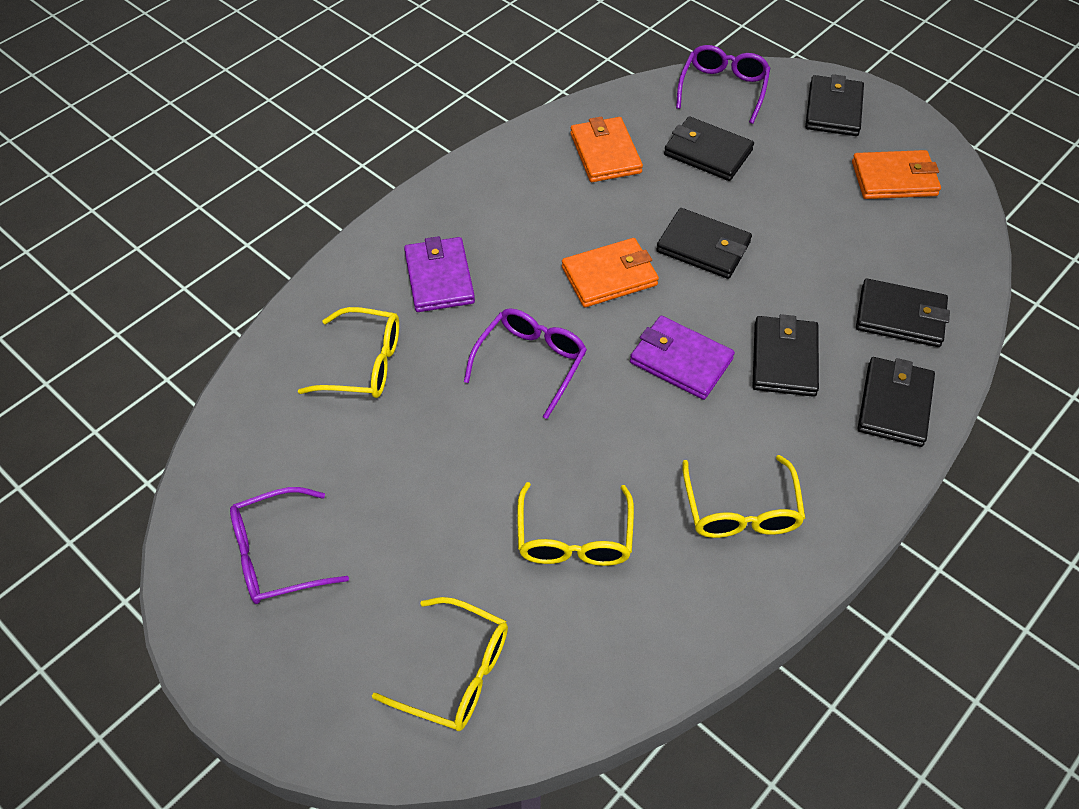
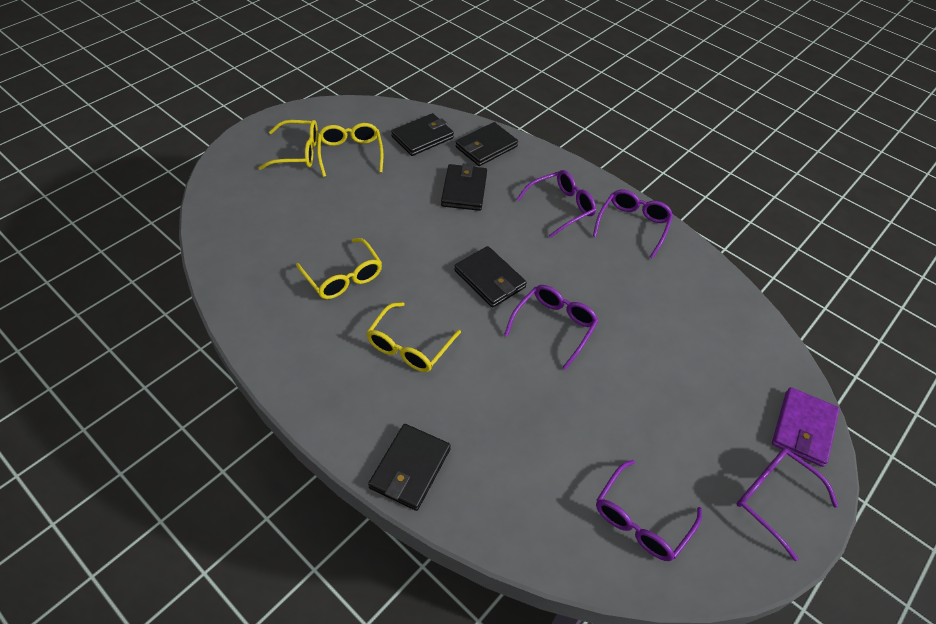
black wallet: 6 -> 5
orange wallet: 3 -> 0
purple glasses: 3 -> 5
purple wallet: 2 -> 1

